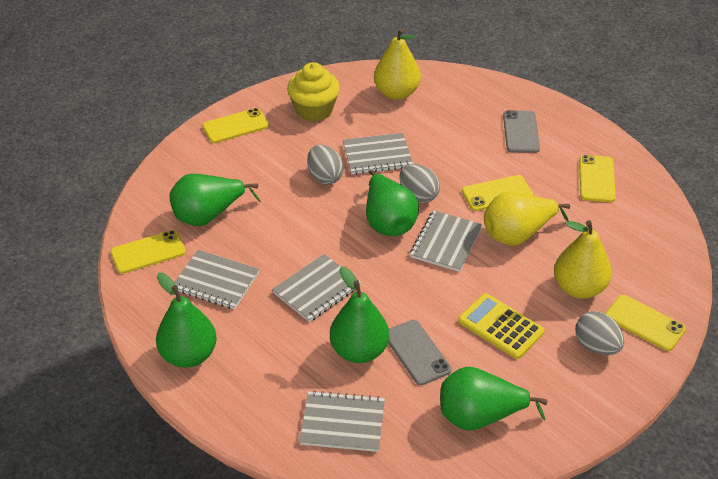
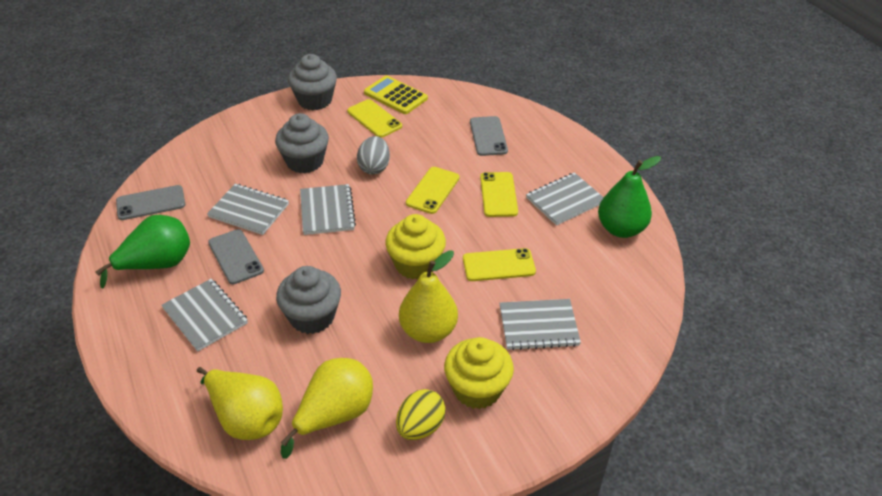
green pear: 5 -> 2
grey cupcake: 0 -> 3
grey egg: 3 -> 1
grey phone: 2 -> 3
yellow cupcake: 1 -> 2
yellow egg: 0 -> 1
yellow phone: 5 -> 4

